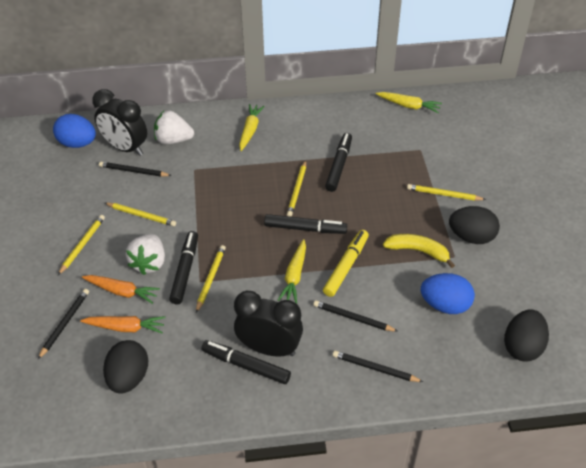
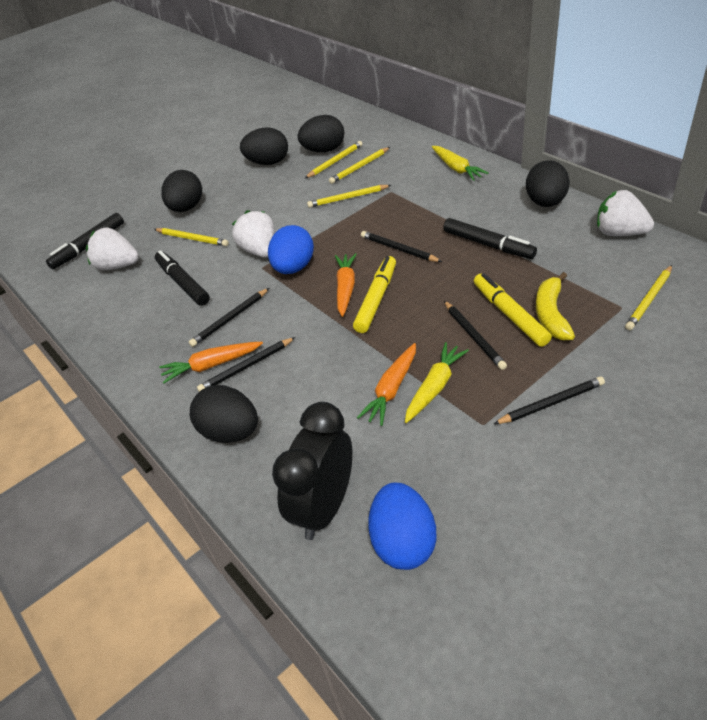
black clock: 2 -> 1
black egg: 3 -> 5
black marker: 4 -> 3
black pencil: 4 -> 5
orange carrot: 2 -> 3
white strawberry: 2 -> 3
yellow carrot: 3 -> 2
yellow marker: 1 -> 2

